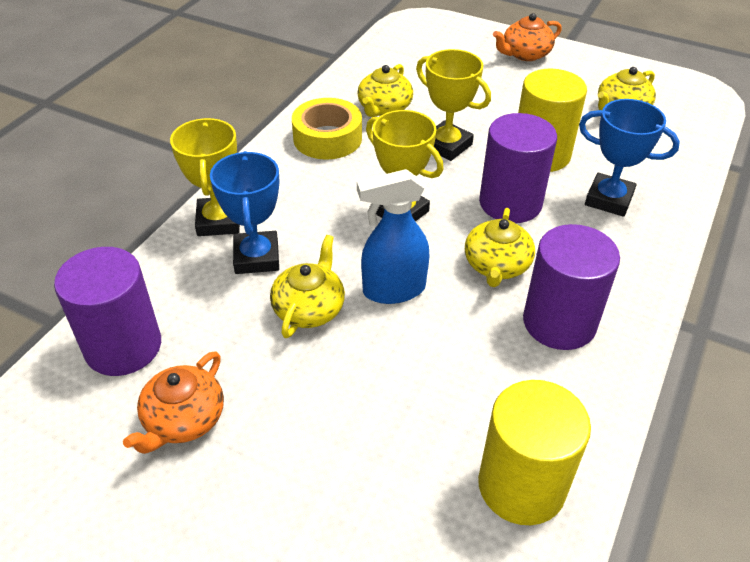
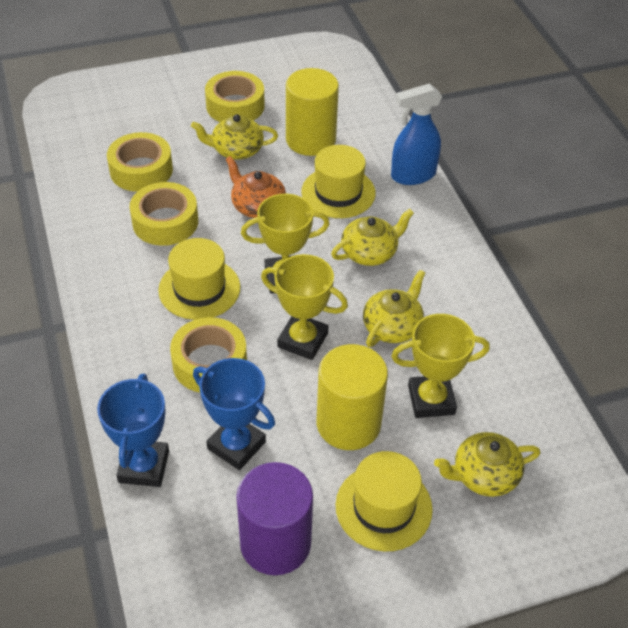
orange teapot: 2 -> 1
purple cylinder: 3 -> 1
yellow hat: 0 -> 3
yellow tape: 1 -> 4

